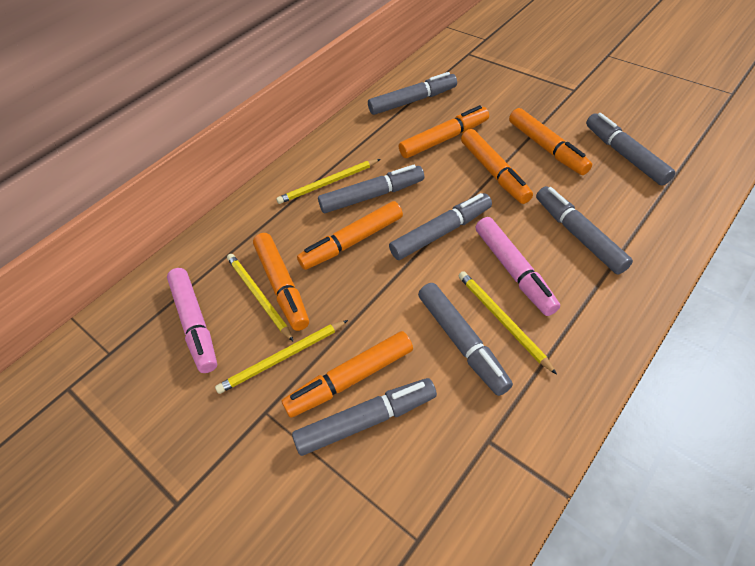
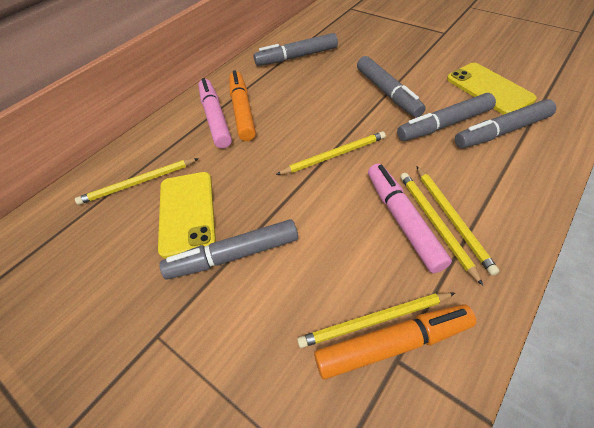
grey marker: 7 -> 5
orange marker: 6 -> 2
yellow pencil: 4 -> 5
yellow phone: 0 -> 2

